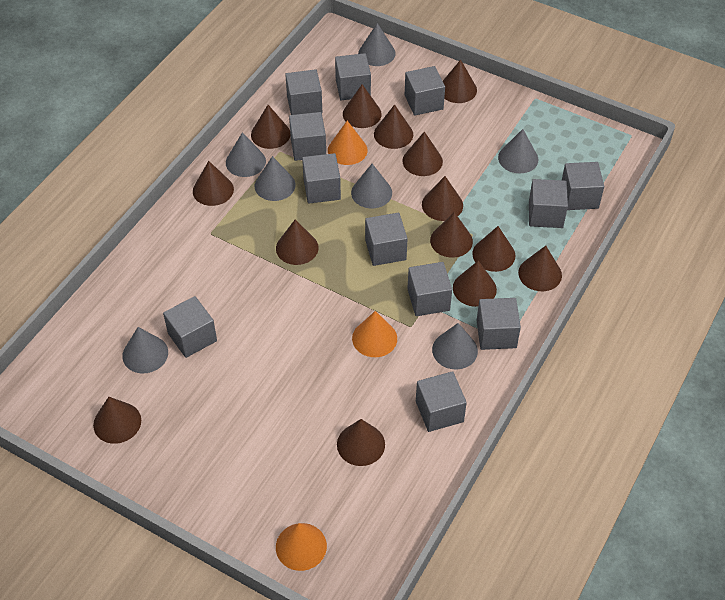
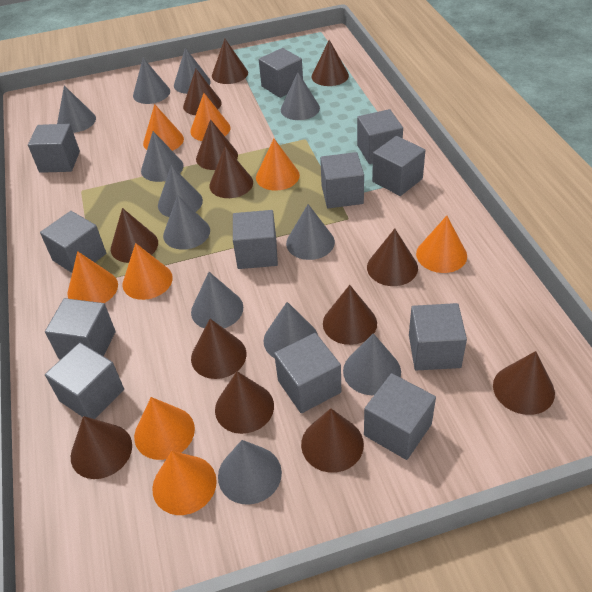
brown cone: 14 -> 13
grey cone: 7 -> 12
orange cone: 3 -> 8

